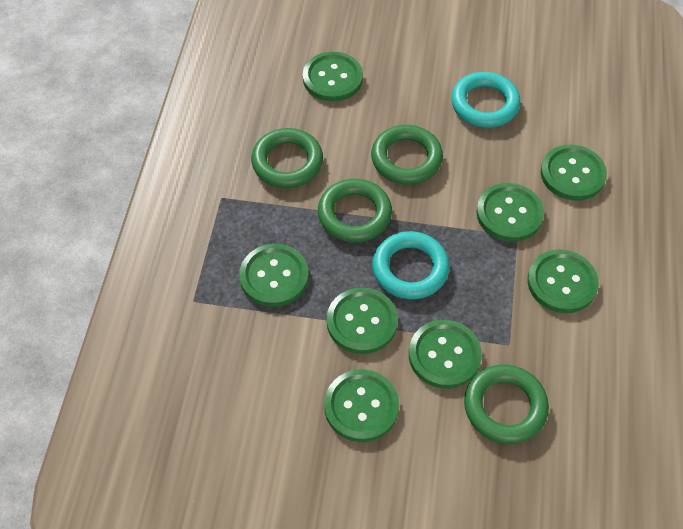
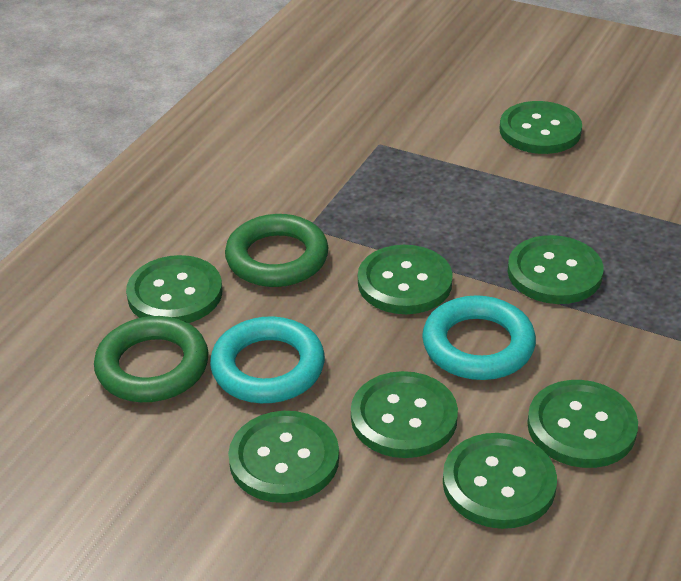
green ring: 4 -> 2

